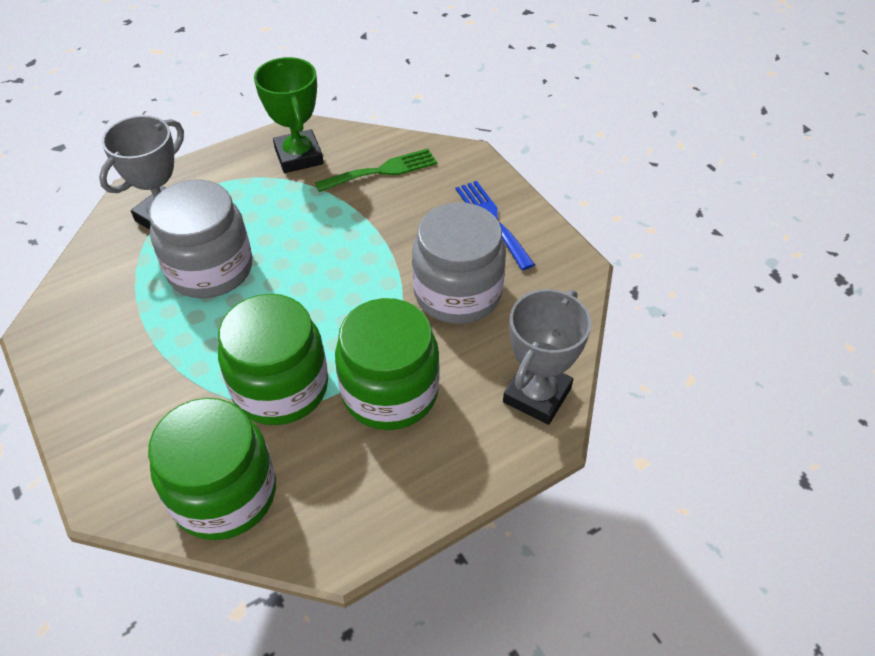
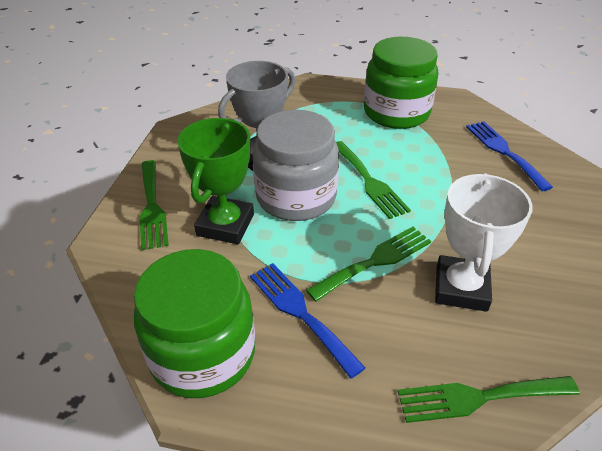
blue fork: 1 -> 2
green fork: 1 -> 4
green jar: 3 -> 2
grey jar: 2 -> 1
grey trophy: 2 -> 1
white trophy: 0 -> 1

